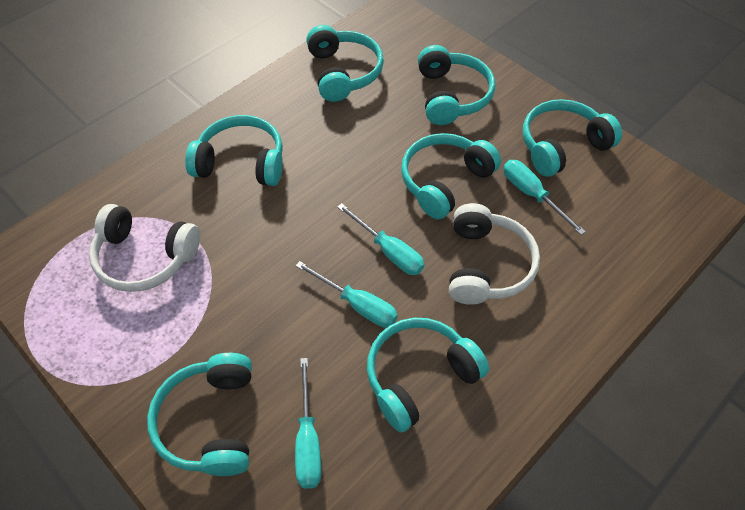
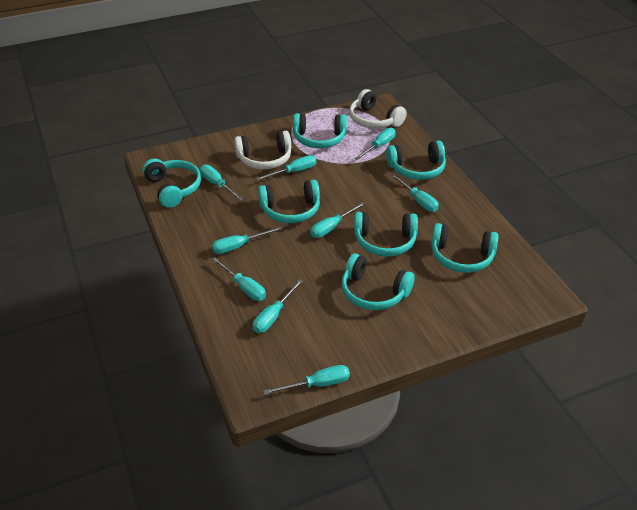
turquoise screwdriver: 4 -> 9

